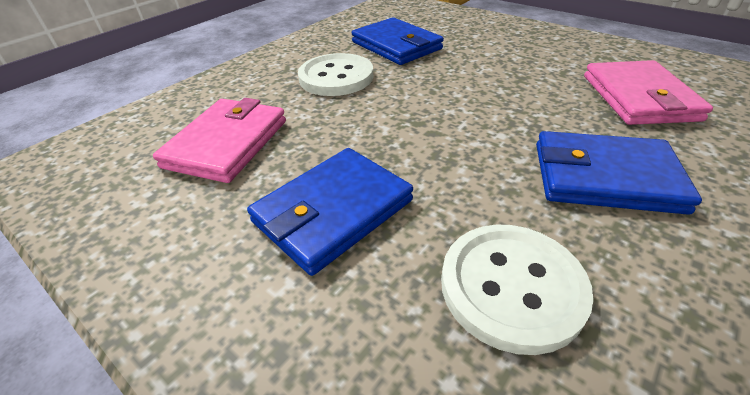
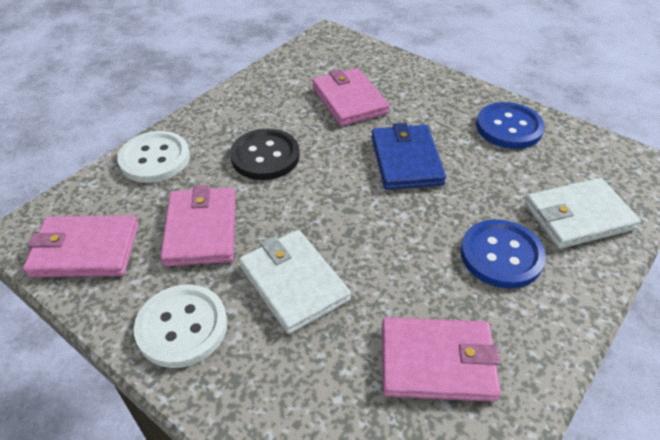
black button: 0 -> 1
blue button: 0 -> 2
blue wallet: 3 -> 1
pink wallet: 2 -> 4
white wallet: 0 -> 2

